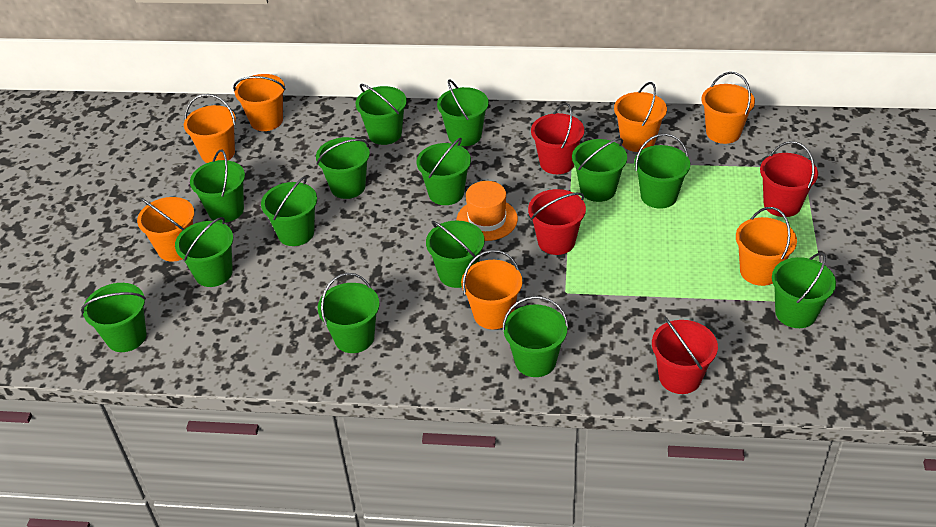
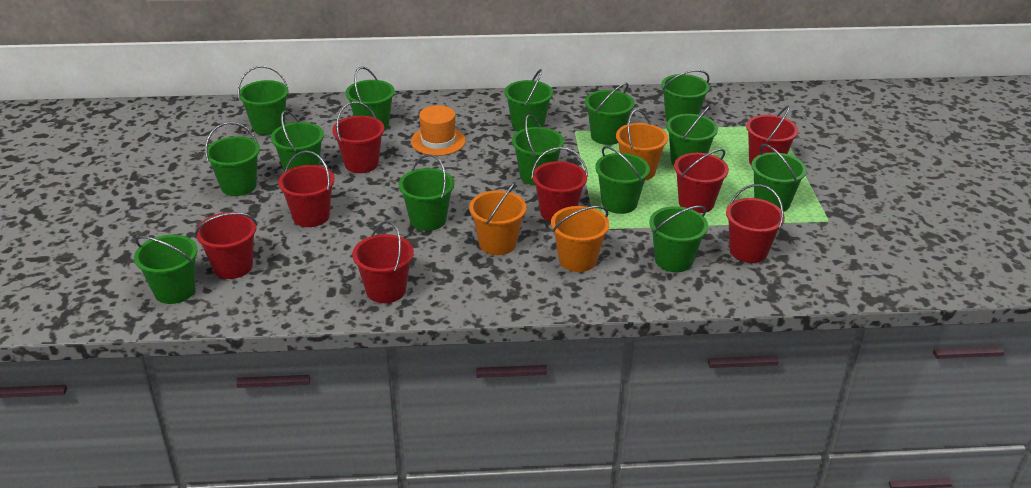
orange bucket: 7 -> 3
red bucket: 4 -> 8

